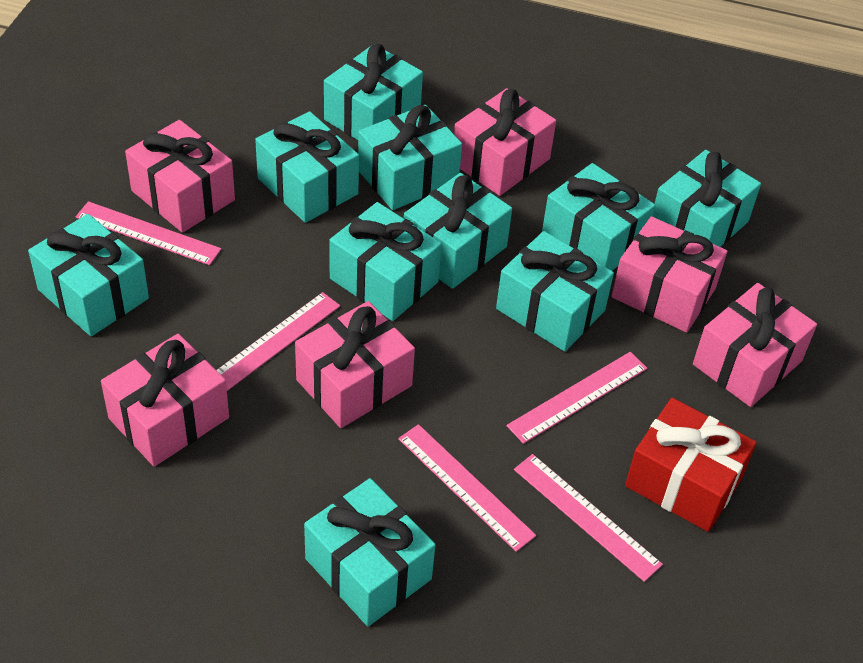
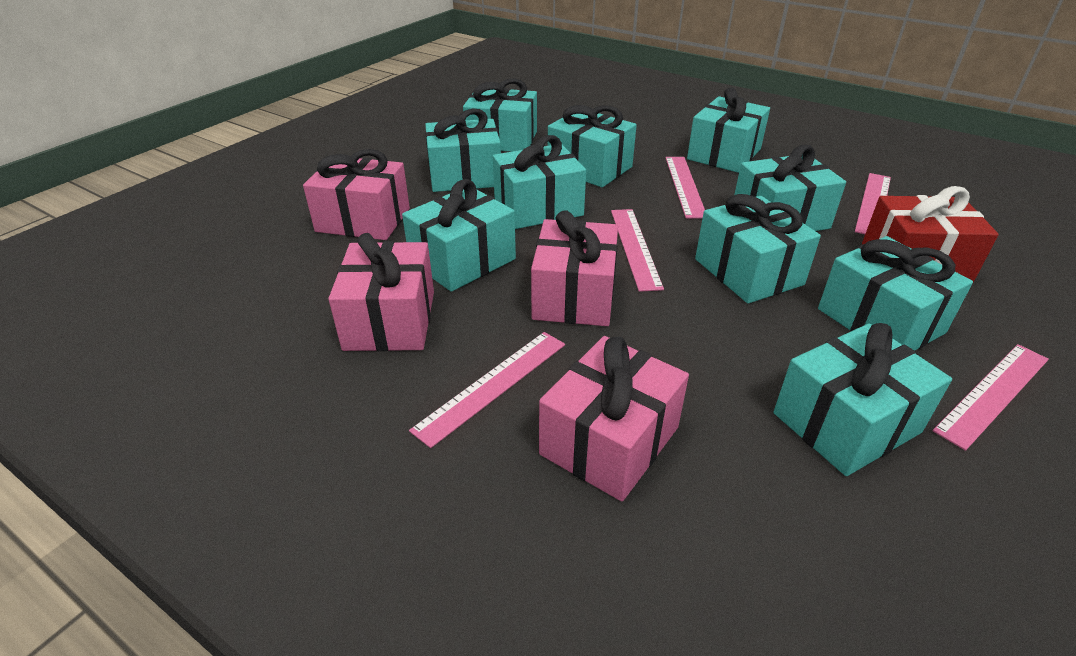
pink gift: 6 -> 4

